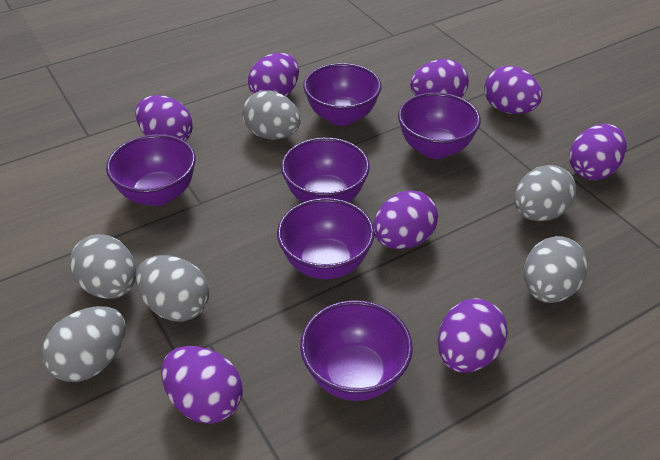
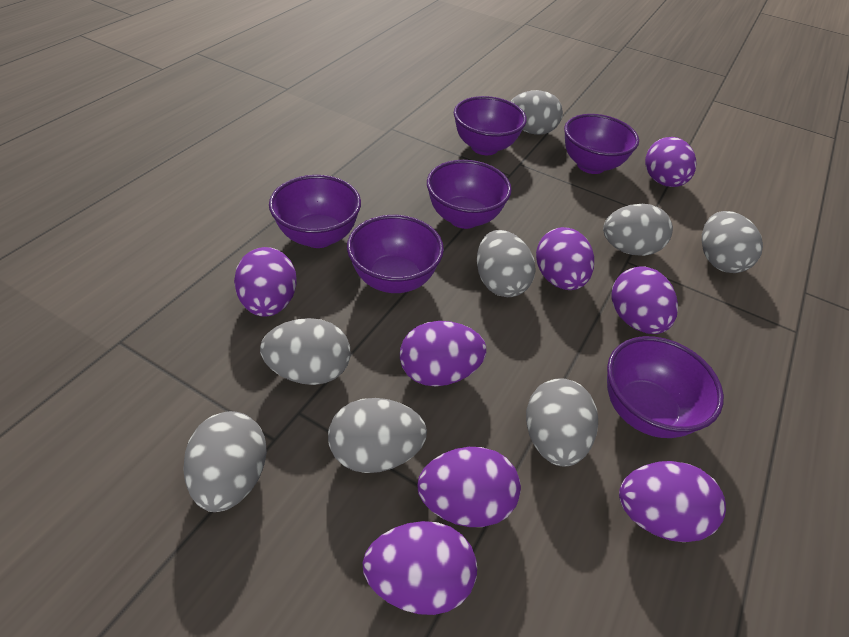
grey egg: 6 -> 8

